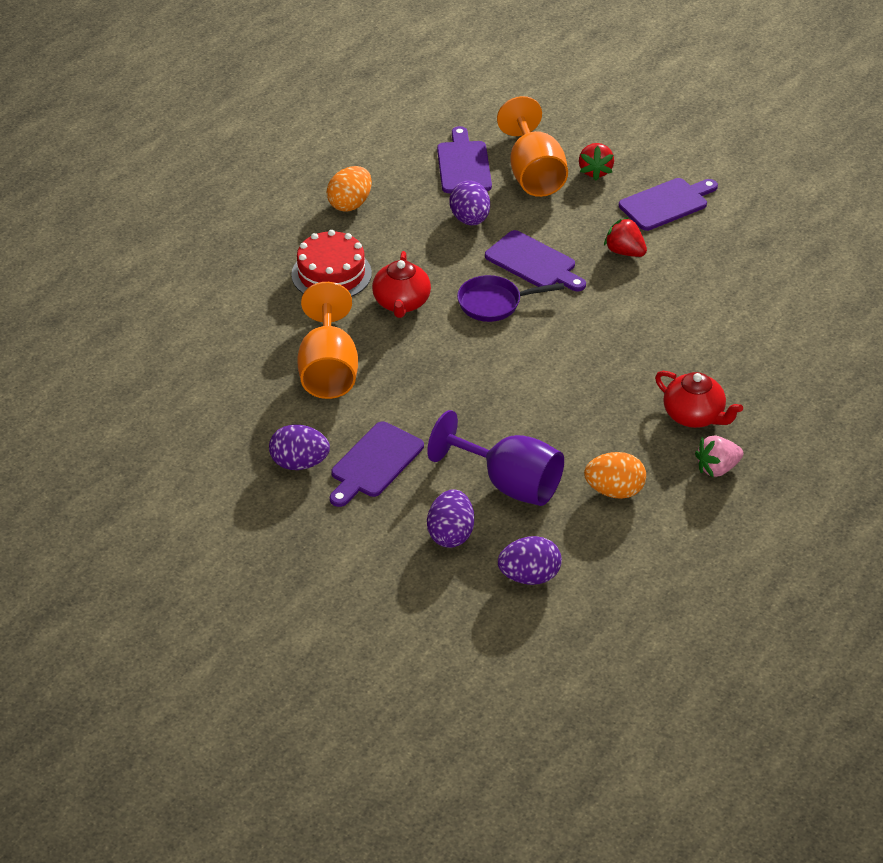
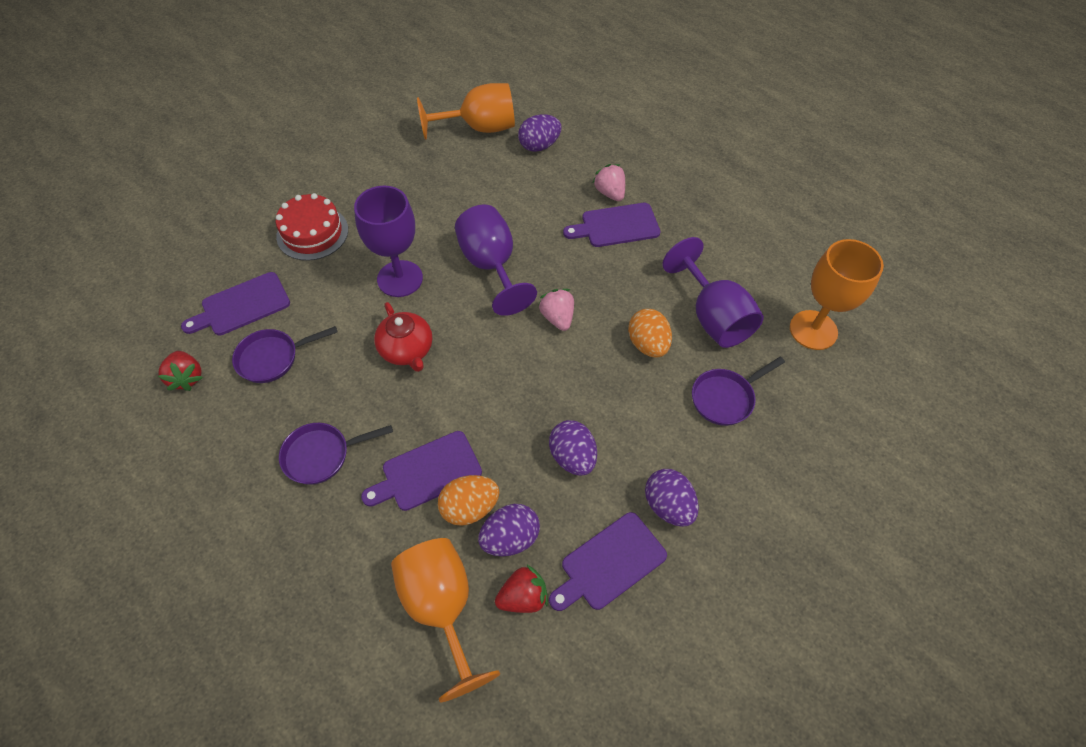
orange goblet: 2 -> 3
pink strawberry: 1 -> 2
purple goblet: 1 -> 3
purple pan: 1 -> 3
red teapot: 2 -> 1

